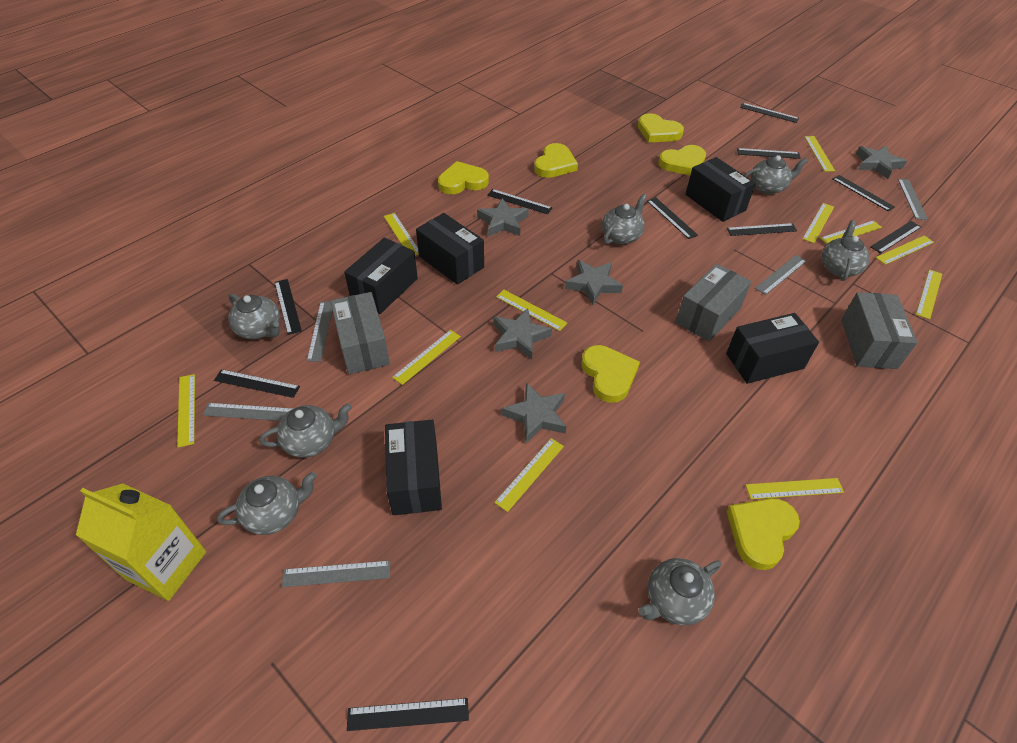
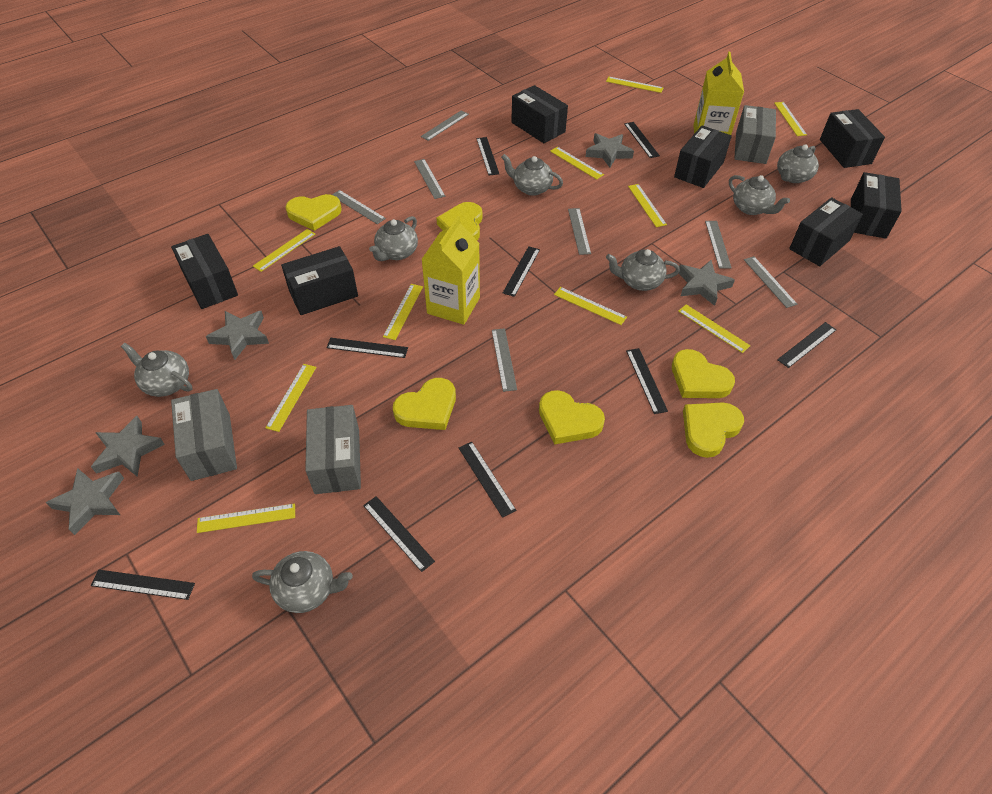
black box: 5 -> 7
black ruler: 10 -> 9
grey ruler: 5 -> 7
yellow carton: 1 -> 2
yellow ruler: 11 -> 10

